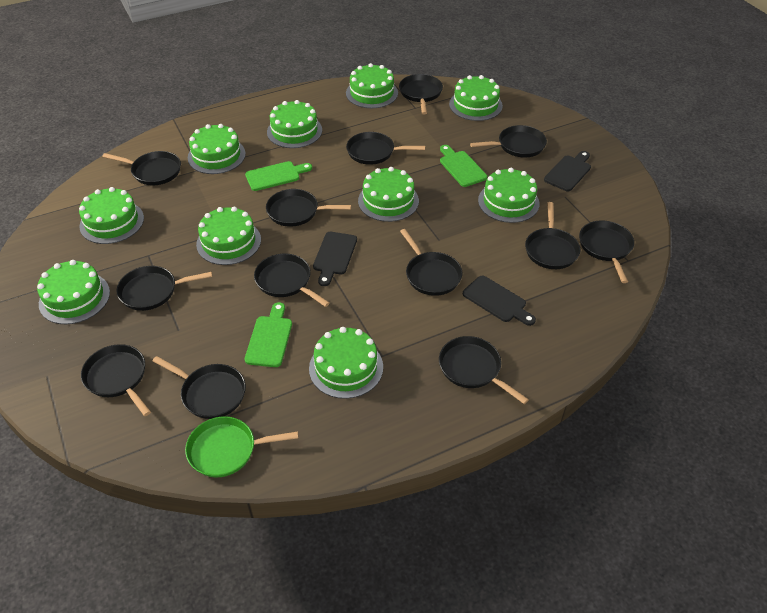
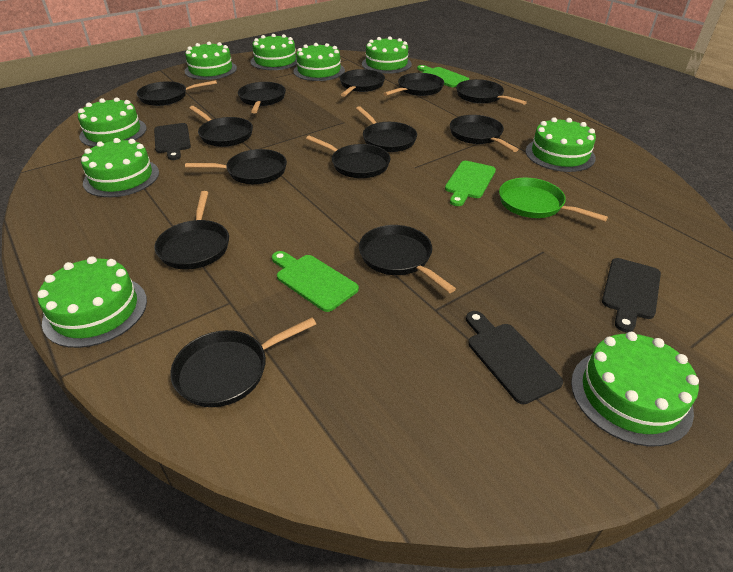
green cake: 10 -> 9

